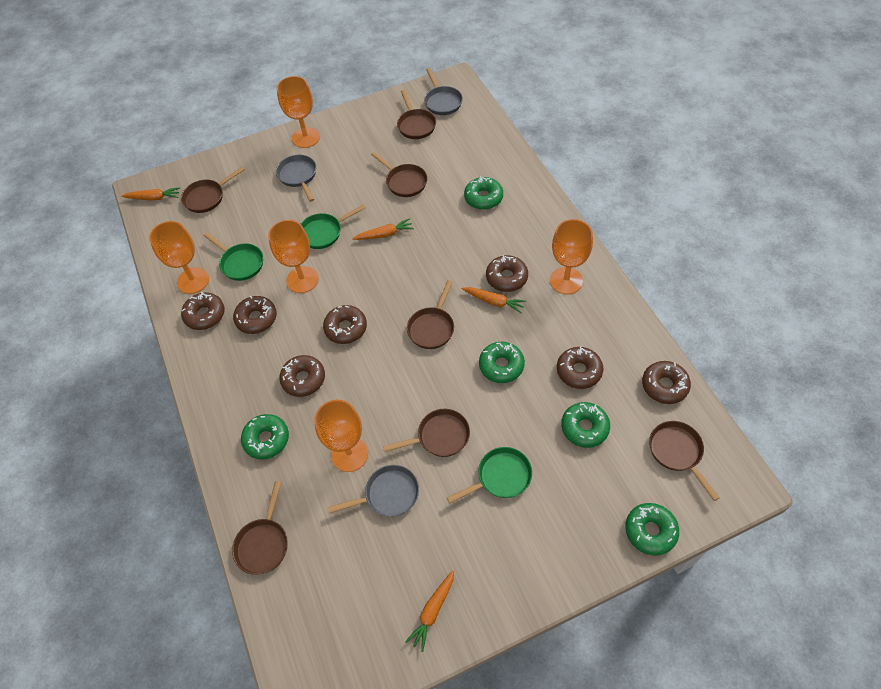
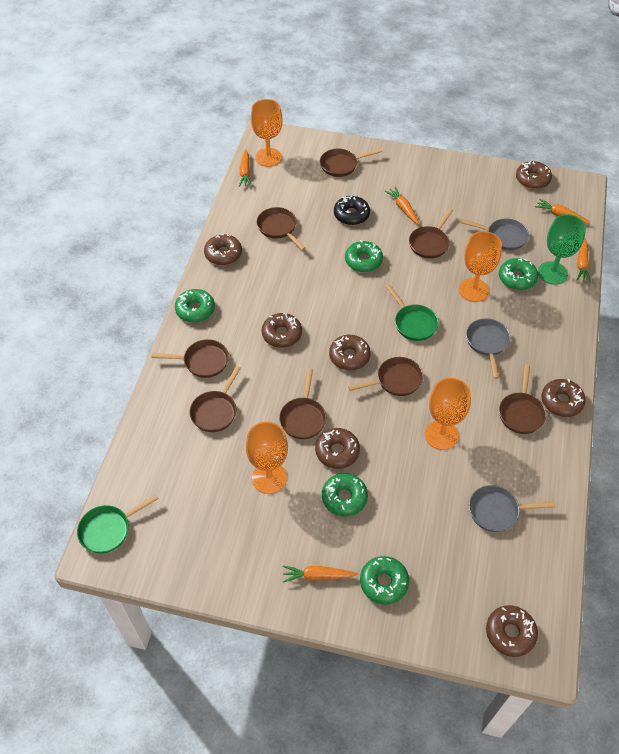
black donut: 0 -> 1
brown pan: 7 -> 8
green goblet: 0 -> 1
green pan: 3 -> 2
orange carrot: 4 -> 5
orange goblet: 5 -> 4

